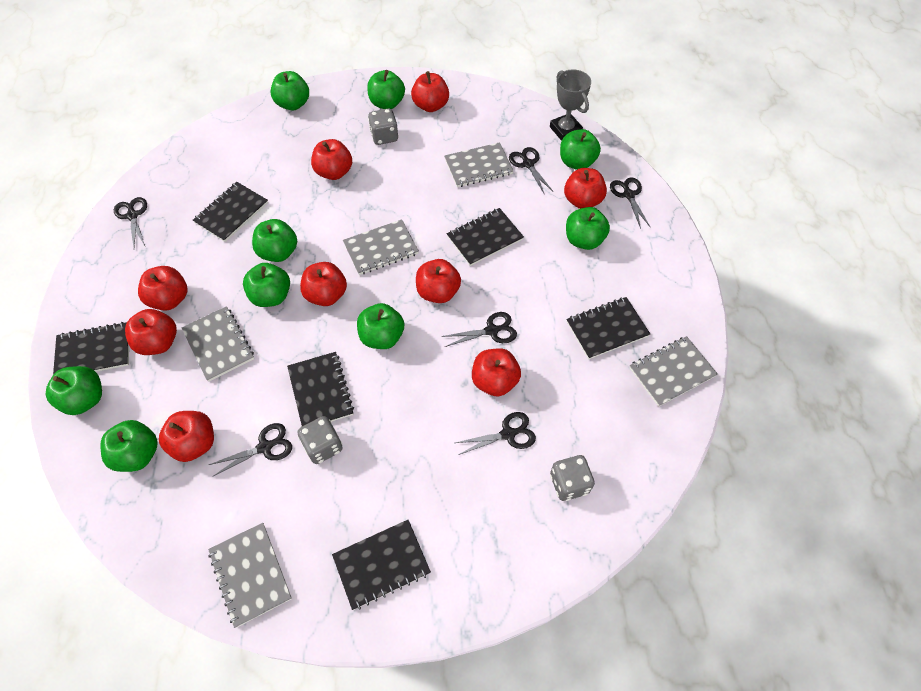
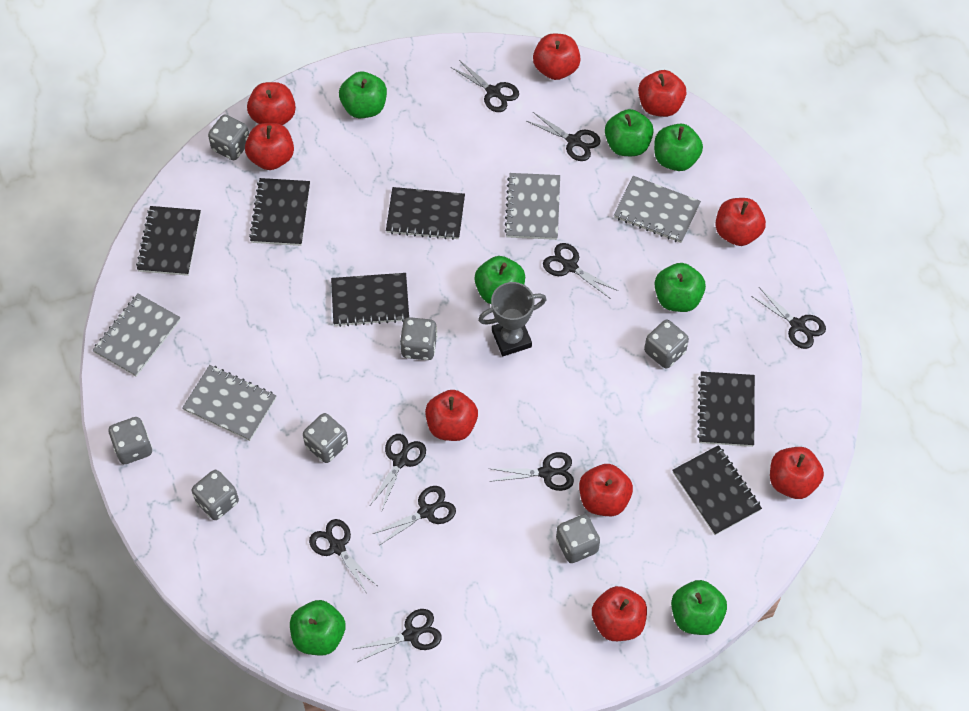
black scissors: 6 -> 9
green apple: 9 -> 7
grey dice: 3 -> 7
grey notebook: 5 -> 4

